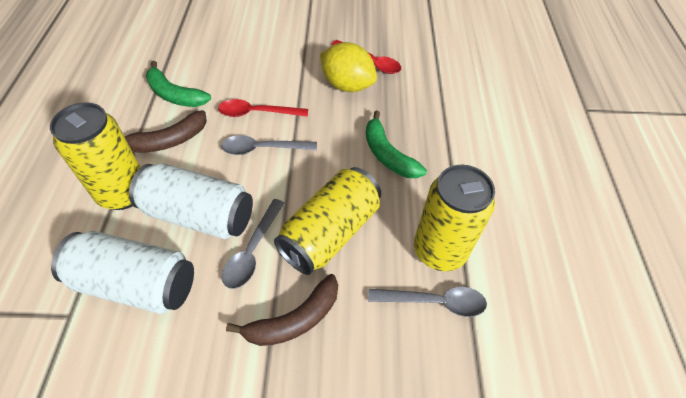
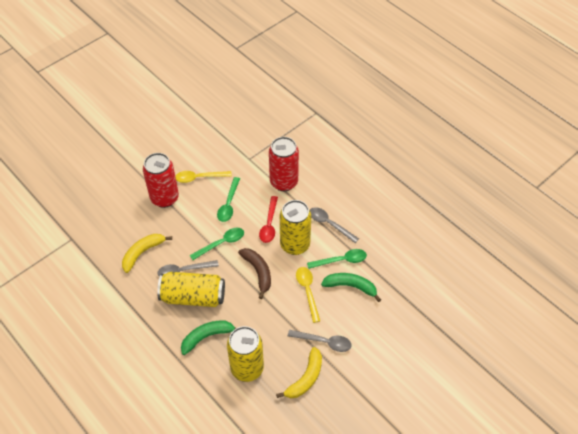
brown banana: 2 -> 1
green spoon: 0 -> 3
red can: 0 -> 2
red spoon: 2 -> 1
white can: 2 -> 0
yellow banana: 0 -> 2
yellow lemon: 1 -> 0
yellow spoon: 0 -> 2

